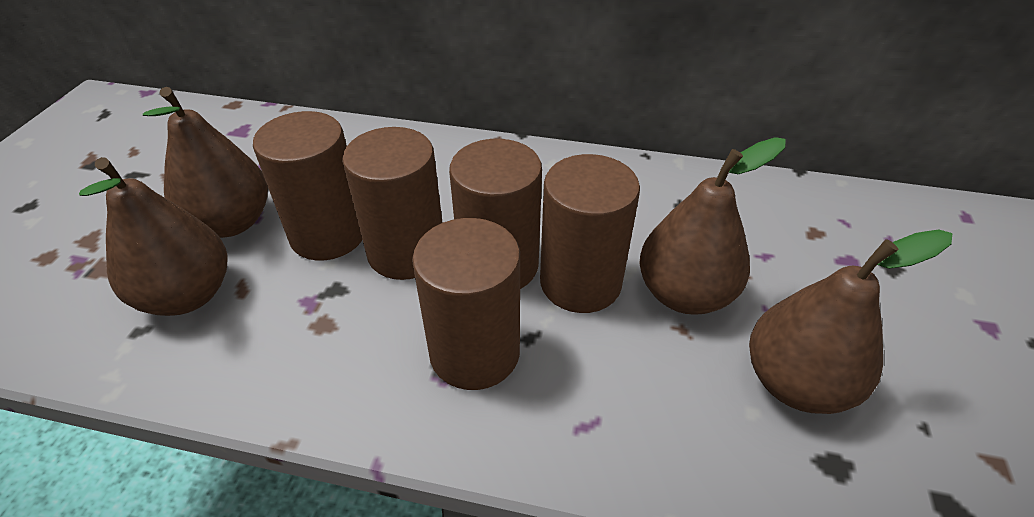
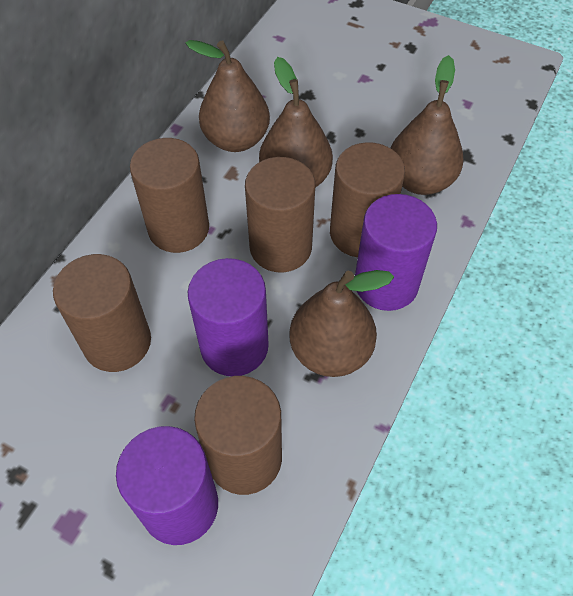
purple cylinder: 0 -> 3

